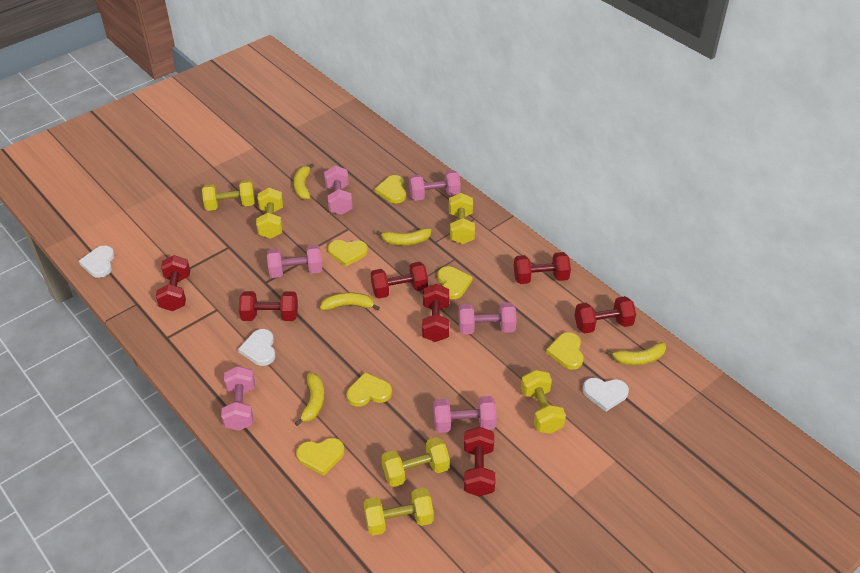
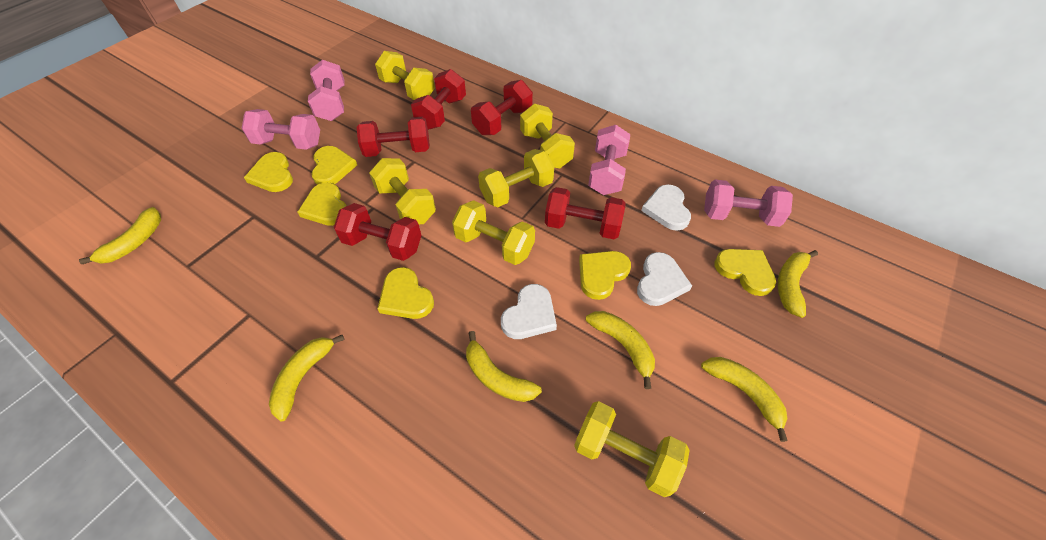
pink dumbbell: 6 -> 4
red dumbbell: 7 -> 5
yellow banana: 5 -> 6

